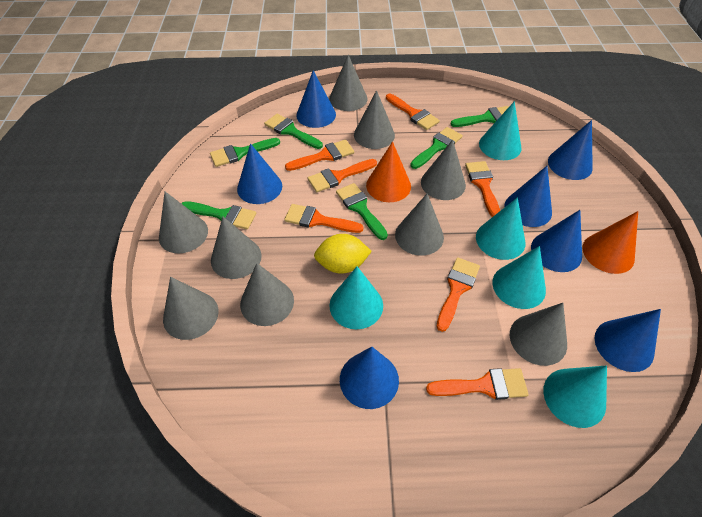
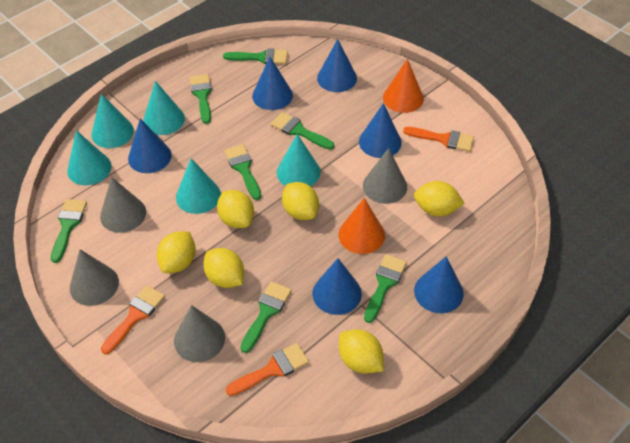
blue cone: 7 -> 6
green brush: 6 -> 7
grey cone: 9 -> 4
orange brush: 7 -> 3
yellow lemon: 1 -> 6

